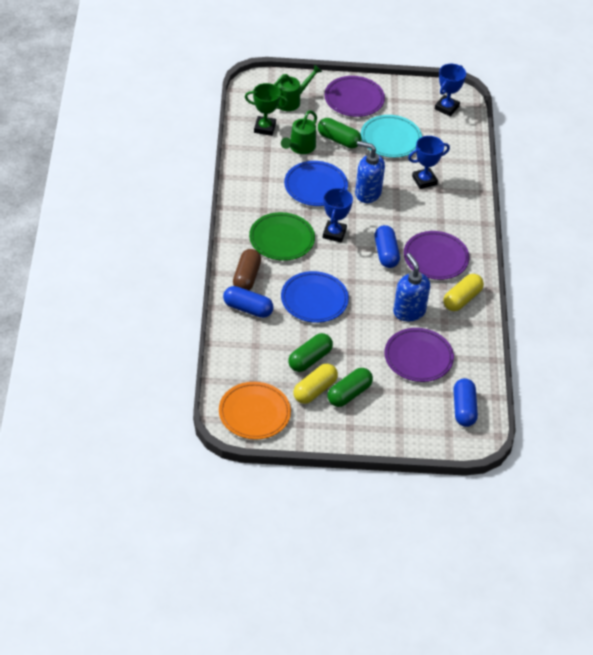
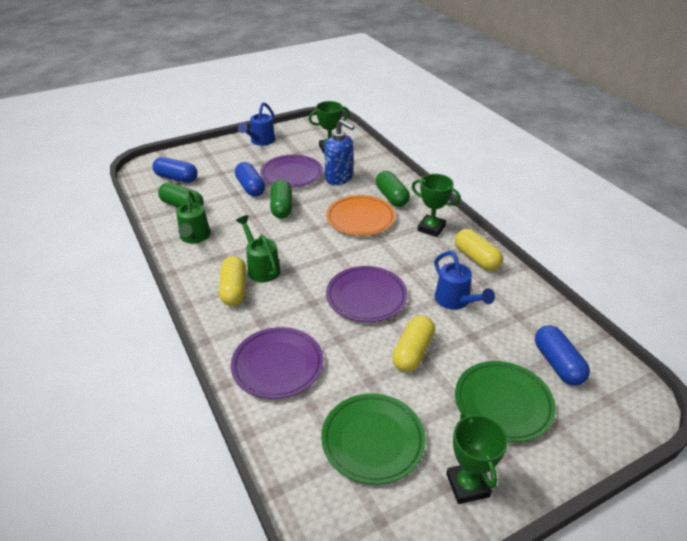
blue plate: 2 -> 0
blue soap dispenser: 2 -> 1
blue trophy: 3 -> 0
blue watering can: 0 -> 2
brown capsule: 1 -> 0
green plate: 1 -> 2
green trophy: 1 -> 3
turquoise plate: 1 -> 0
yellow capsule: 2 -> 3

